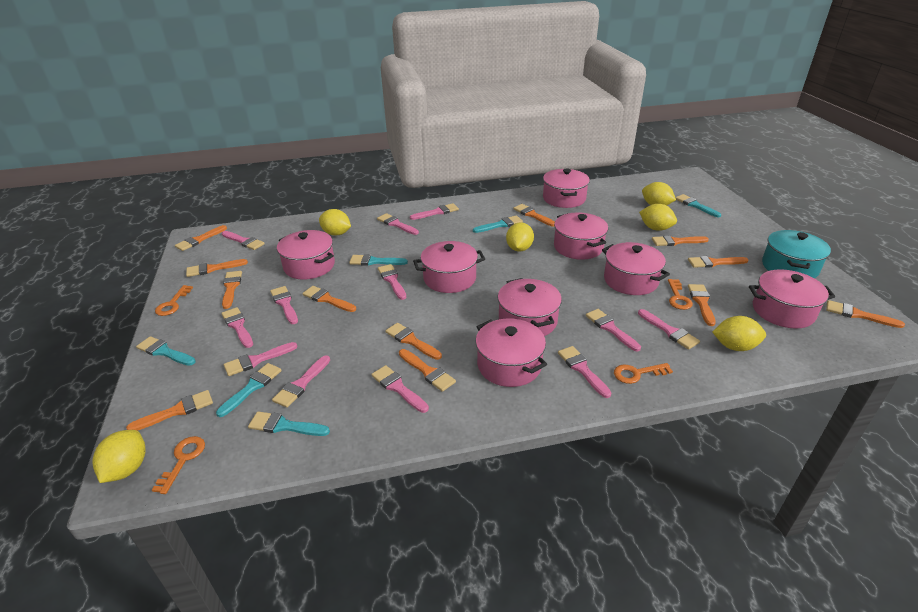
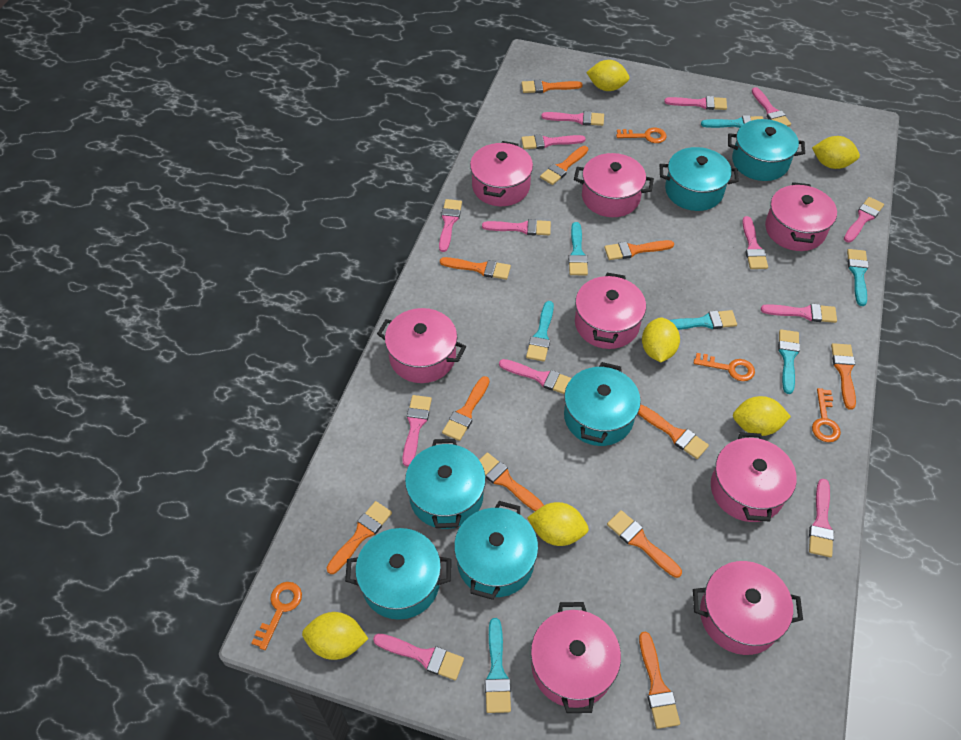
orange brush: 12 -> 11
pink brush: 12 -> 13
turquoise brush: 6 -> 7
turquoise pot: 1 -> 6

